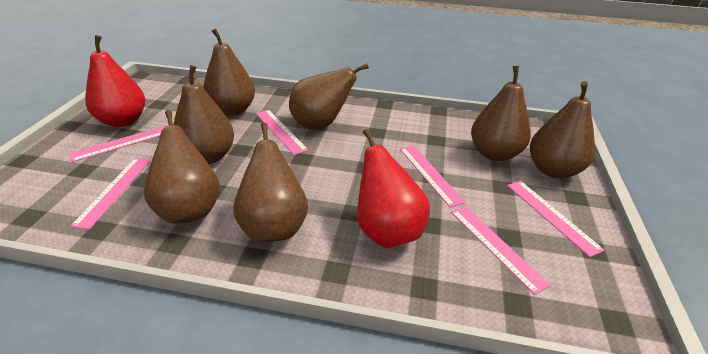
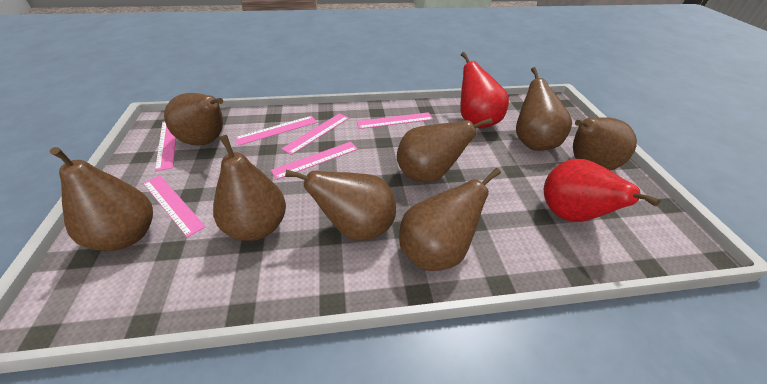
brown pear: 7 -> 8

